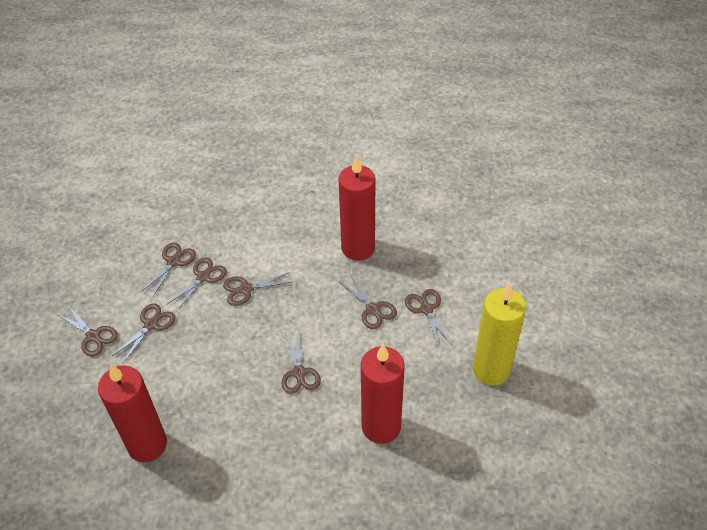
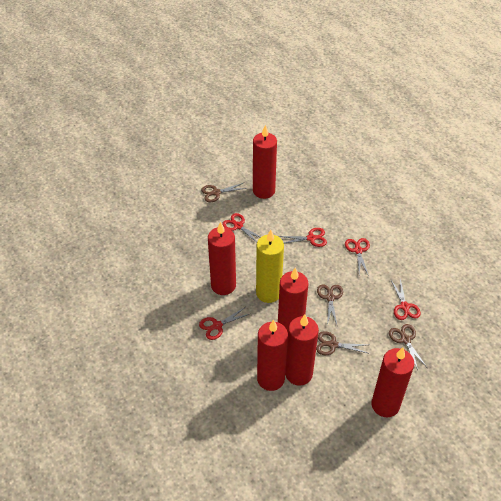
brown scissors: 8 -> 4
red candle: 3 -> 6
red scissors: 0 -> 5

